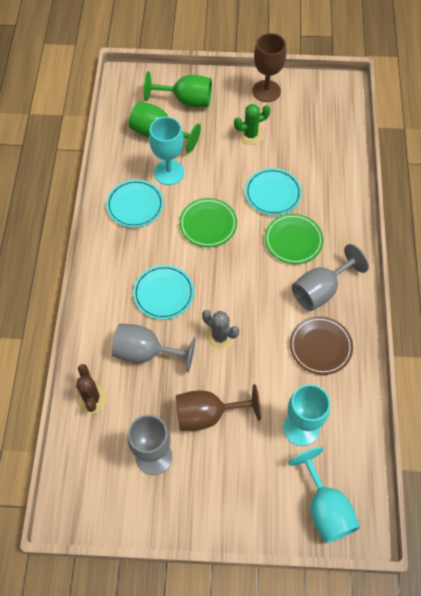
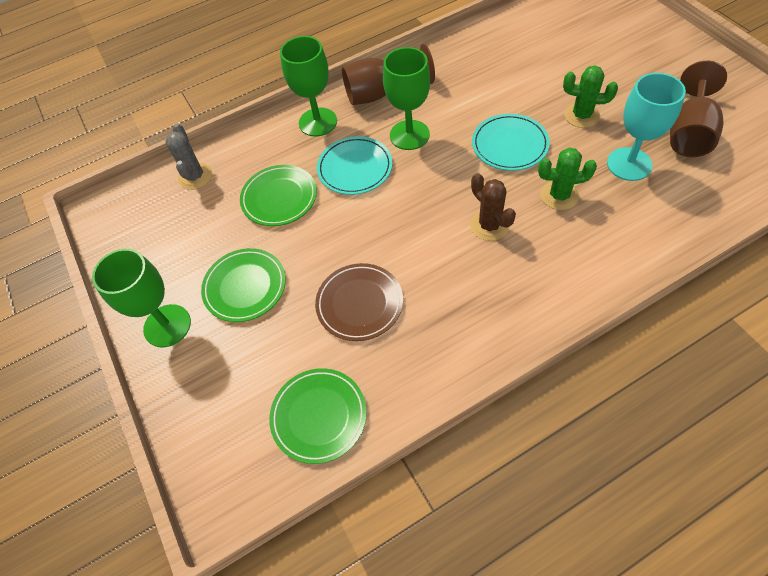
green cactus: 1 -> 2
green goblet: 2 -> 3
green plate: 2 -> 3
grey goblet: 3 -> 0
turquoise goblet: 3 -> 1
turquoise plate: 3 -> 2

